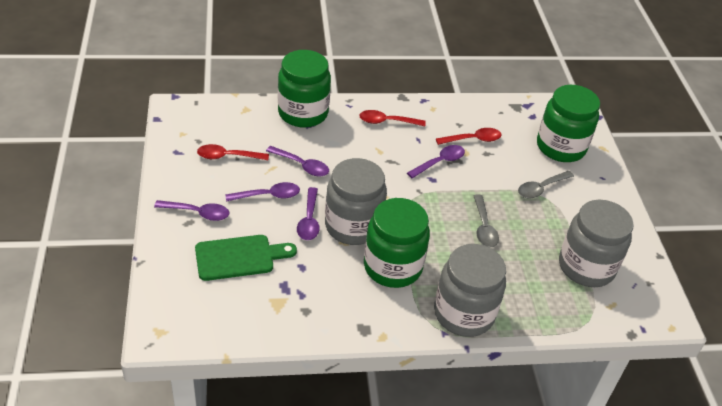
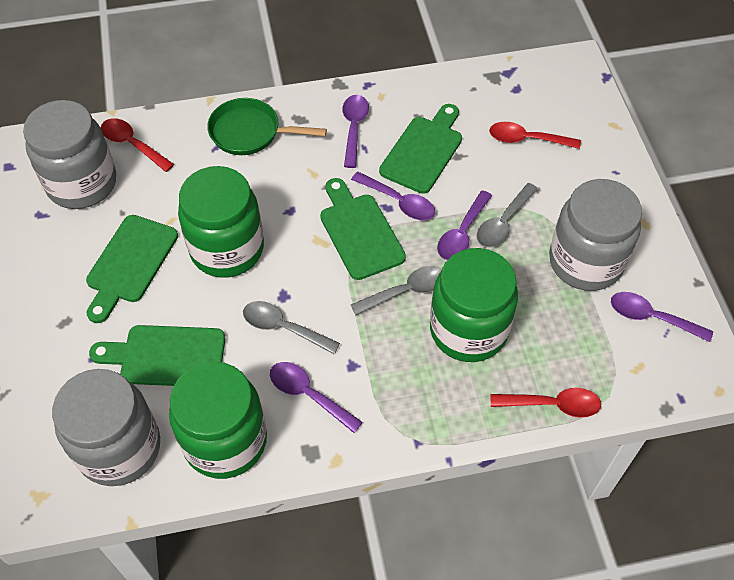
green cutting board: 1 -> 4
green pan: 0 -> 1
grey spoon: 2 -> 3

